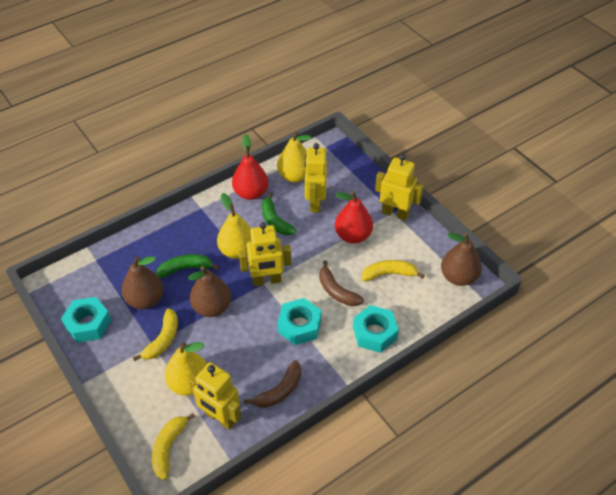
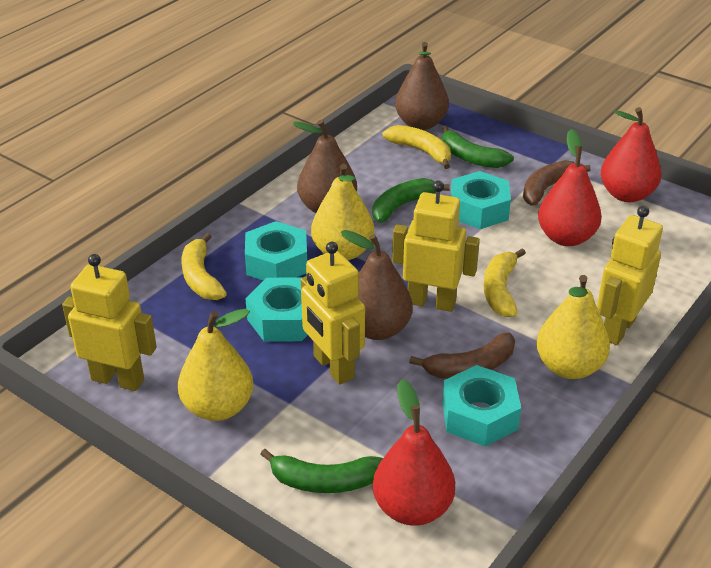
green banana: 2 -> 3
red pear: 2 -> 3
turquoise nut: 3 -> 4

